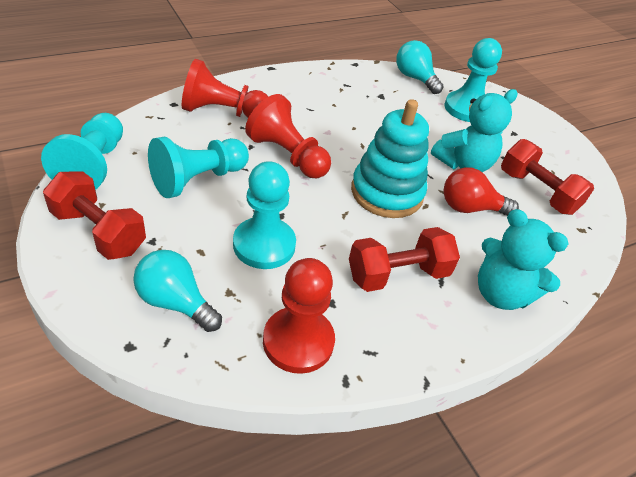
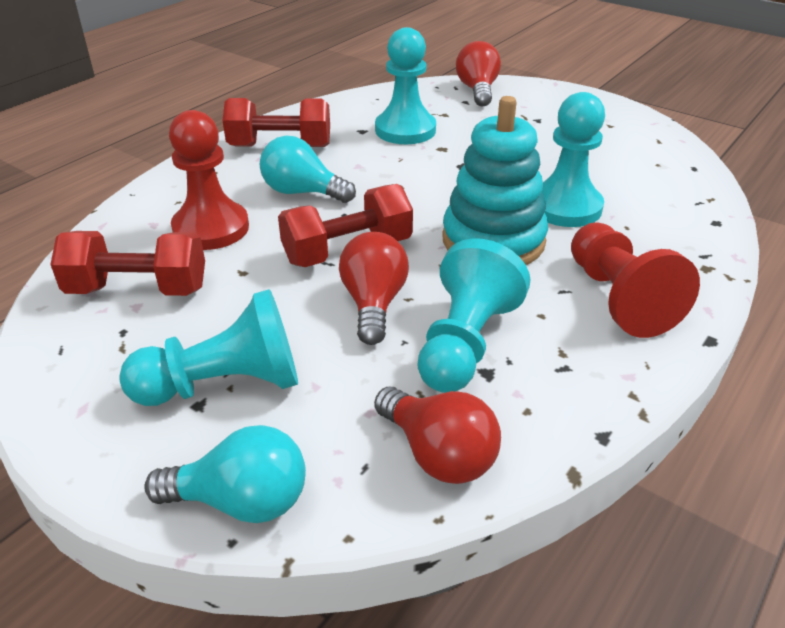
red light bulb: 1 -> 3
red pawn: 3 -> 2
turquoise teddy bear: 2 -> 0

